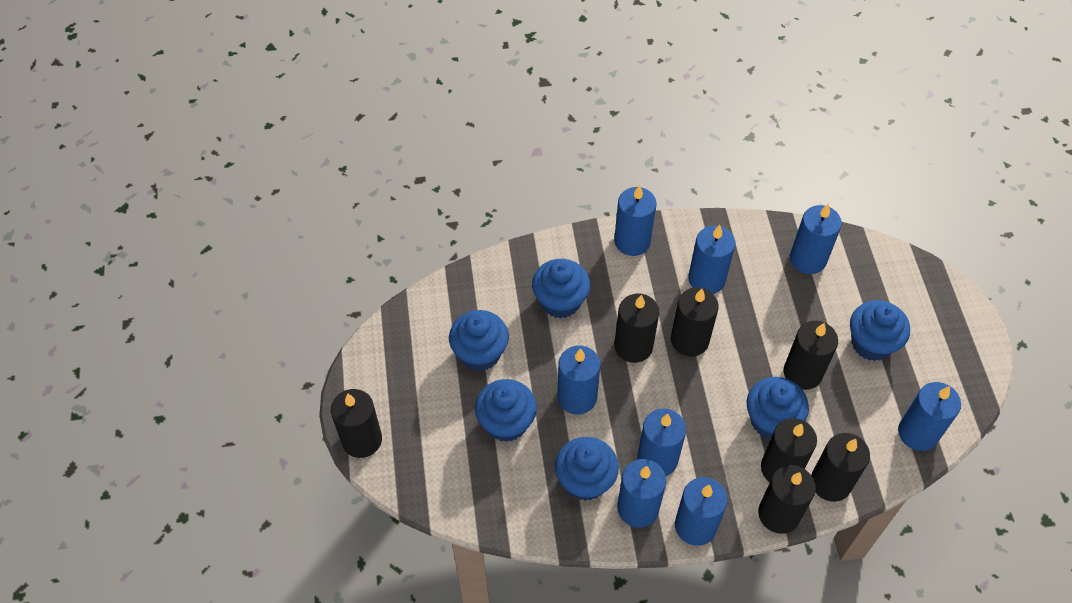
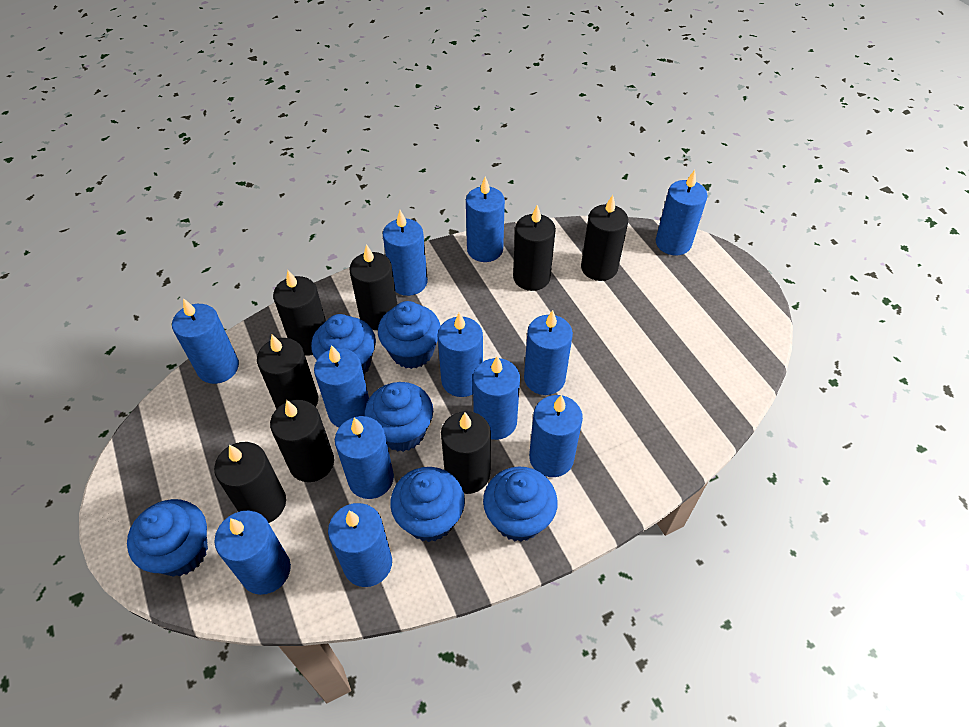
black candle: 7 -> 8
blue candle: 8 -> 12

